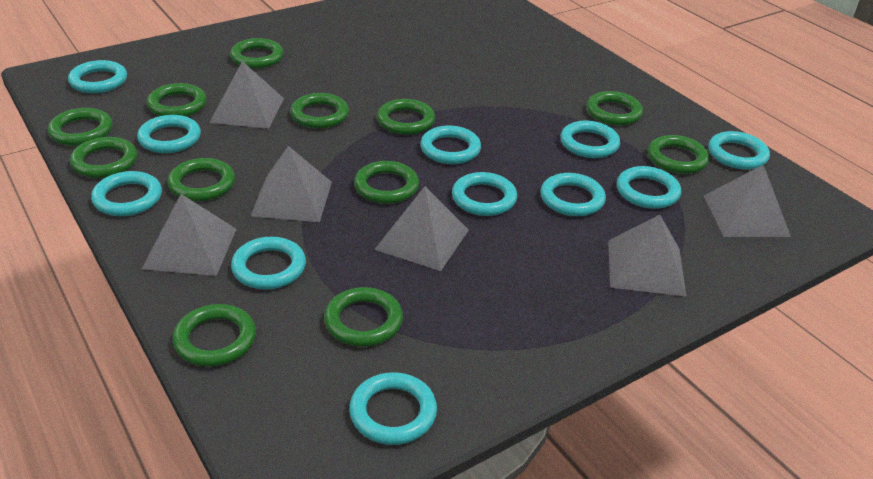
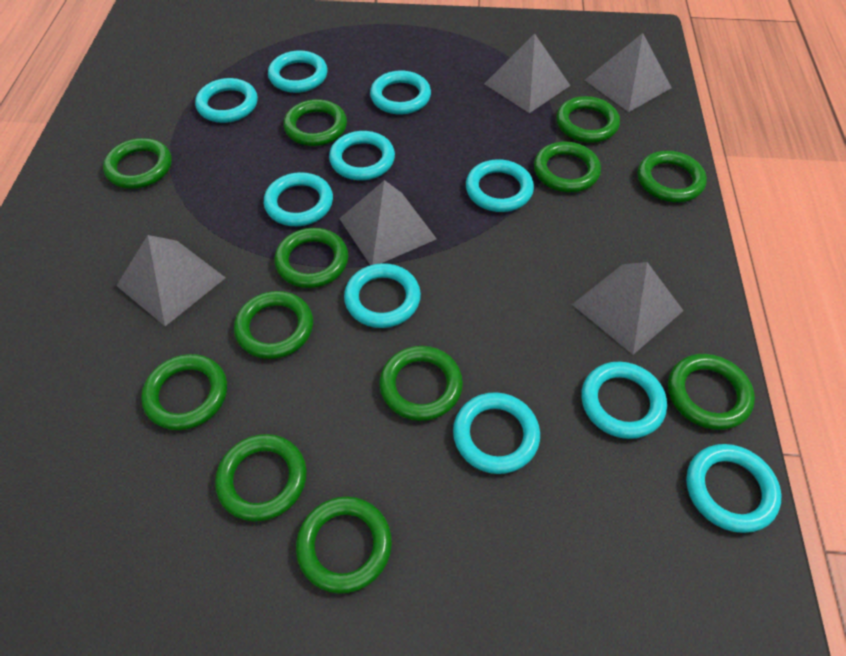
grey pyramid: 6 -> 5
turquoise ring: 11 -> 10

